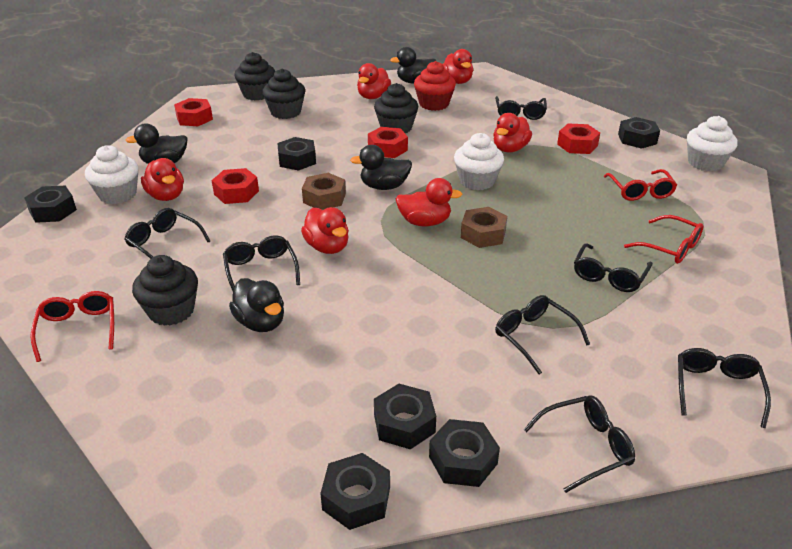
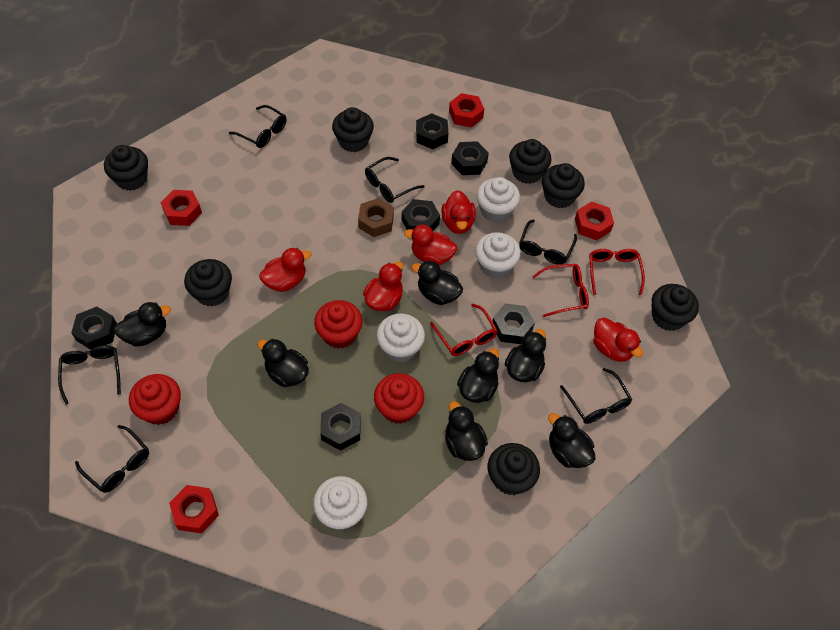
black cupcake: 4 -> 7
black duck: 4 -> 7
black glasses: 7 -> 6
brown nut: 2 -> 1
red cupcake: 1 -> 3
red duck: 6 -> 5
white cupcake: 3 -> 4

